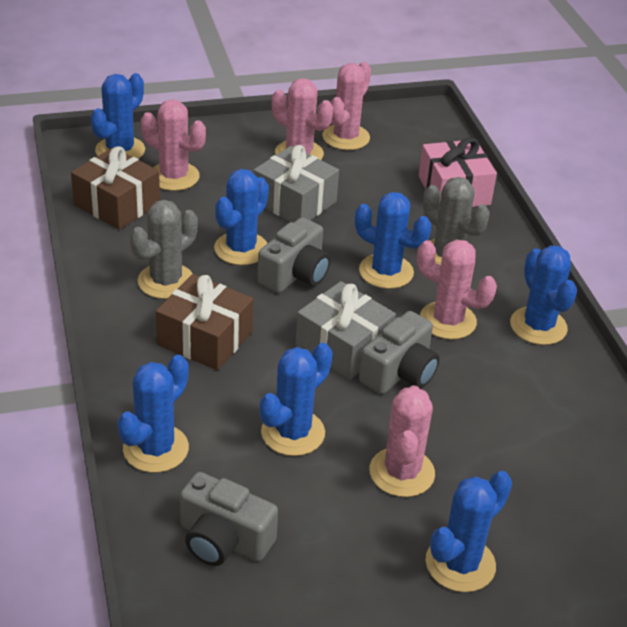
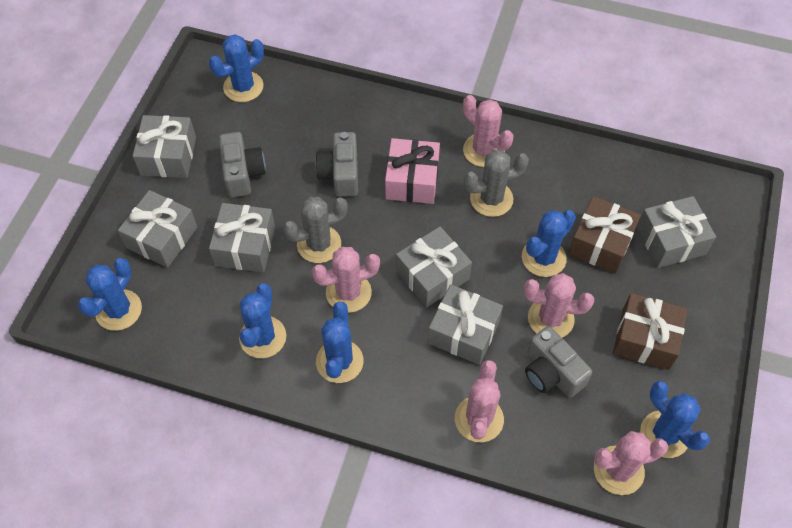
blue cactus: 7 -> 6
grey gift: 2 -> 6

